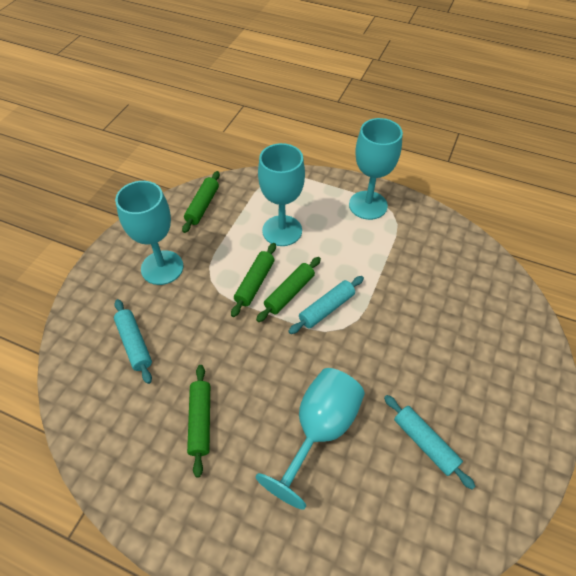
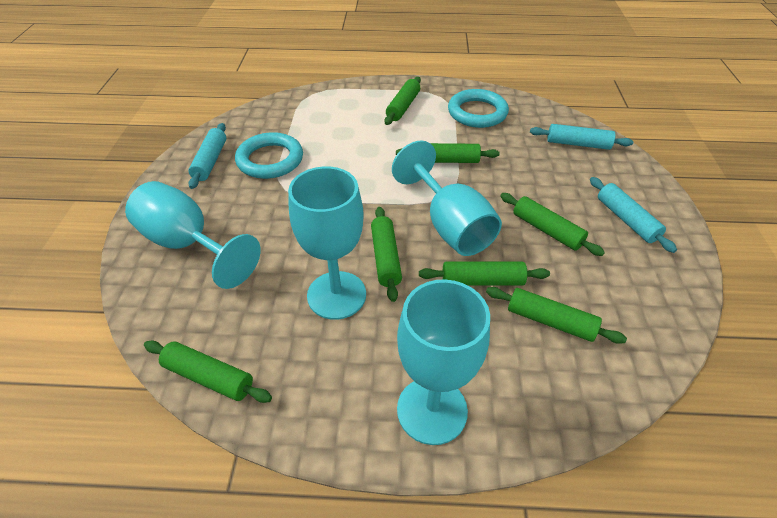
green rolling pin: 4 -> 7
turquoise ring: 0 -> 2

